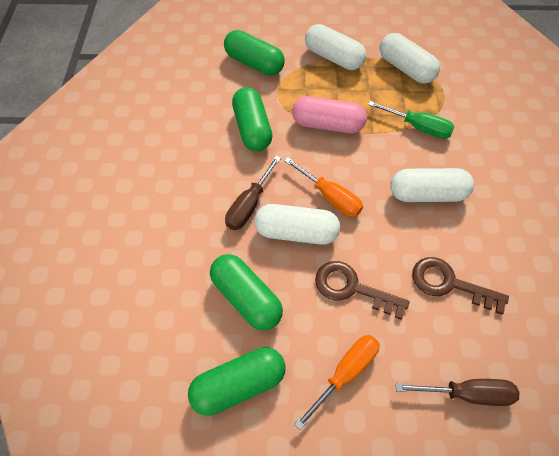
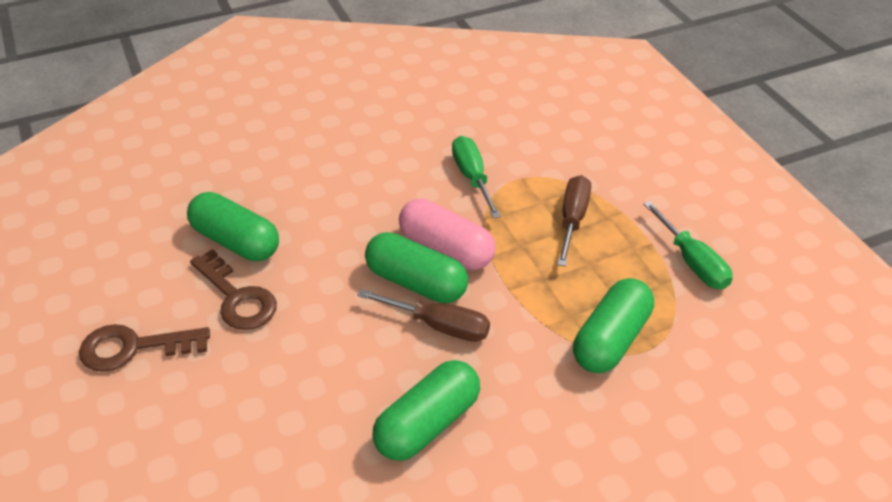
green screwdriver: 1 -> 2
orange screwdriver: 2 -> 0
white capsule: 4 -> 0

